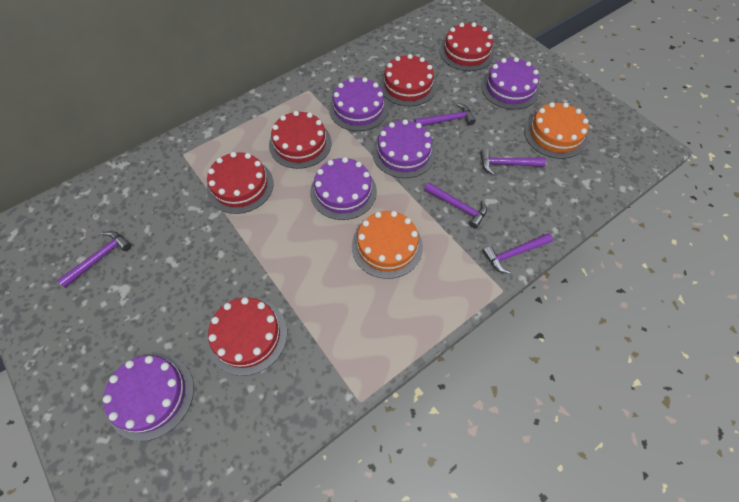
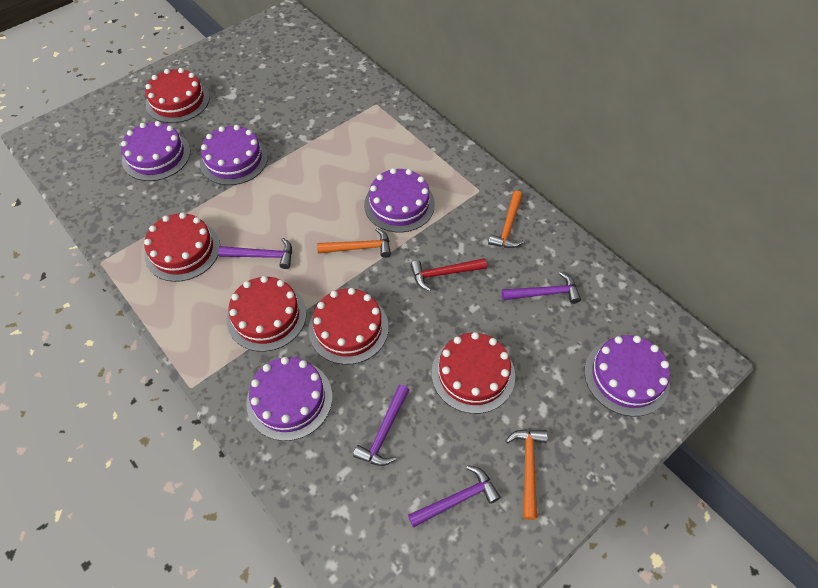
orange cake: 2 -> 0
orange hammer: 0 -> 3
purple hammer: 5 -> 4
red hammer: 0 -> 1

